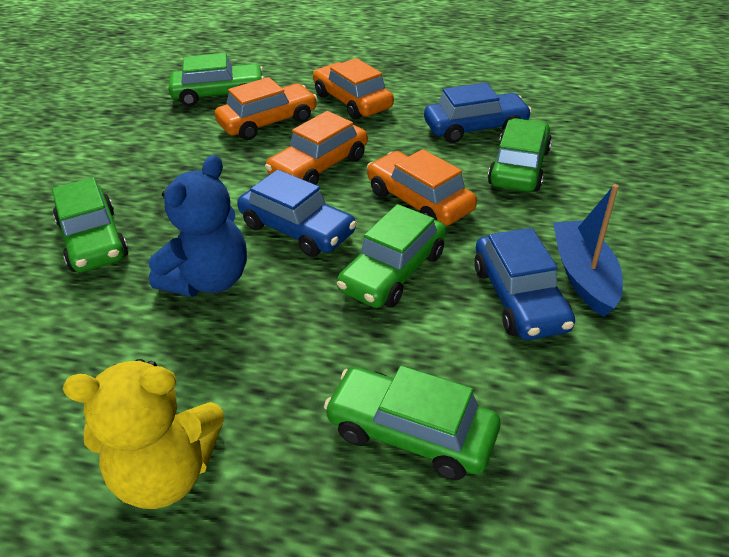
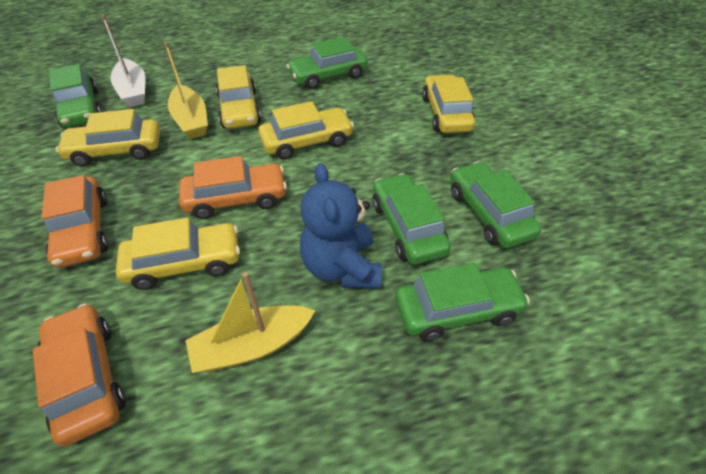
blue boat: 1 -> 0
blue car: 3 -> 0
orange car: 4 -> 3
white boat: 0 -> 1
yellow boat: 0 -> 2
yellow car: 0 -> 5
yellow teddy bear: 1 -> 0

